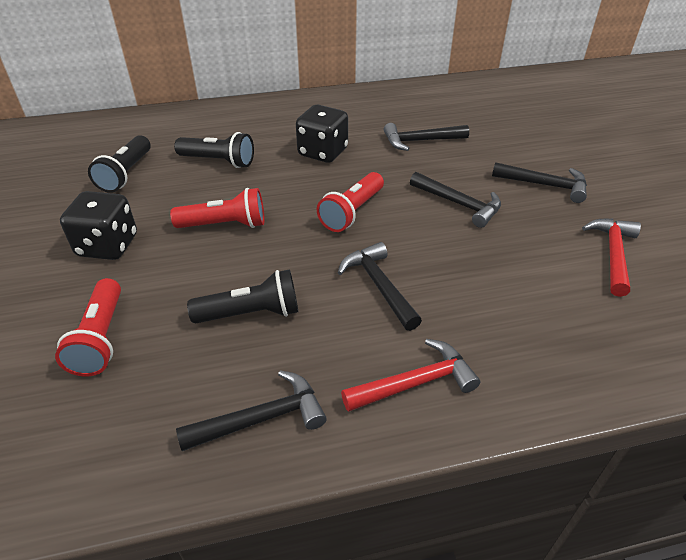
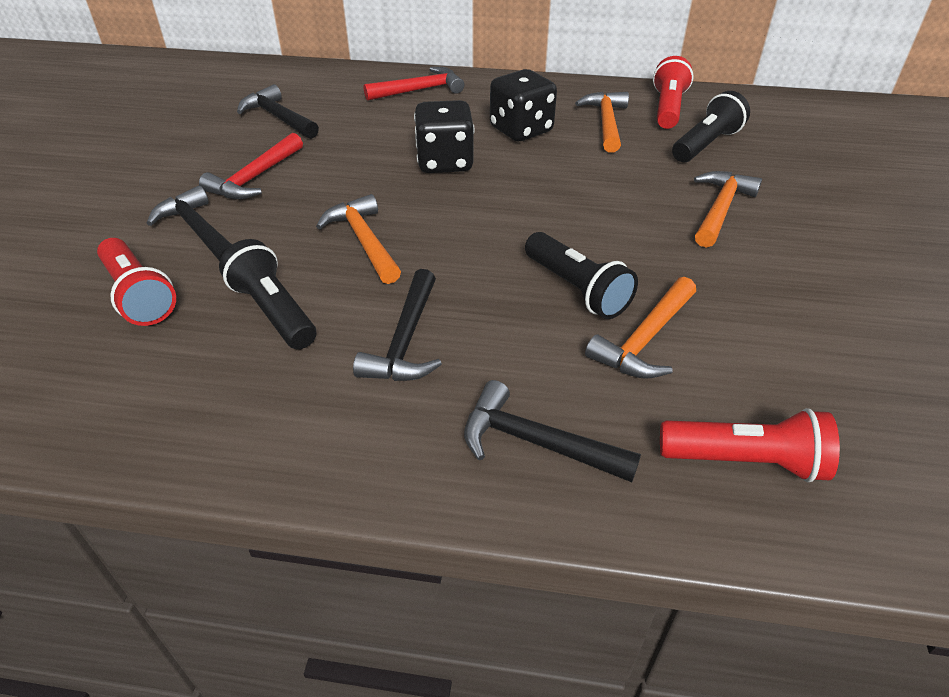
black hammer: 5 -> 4
orange hammer: 0 -> 4

